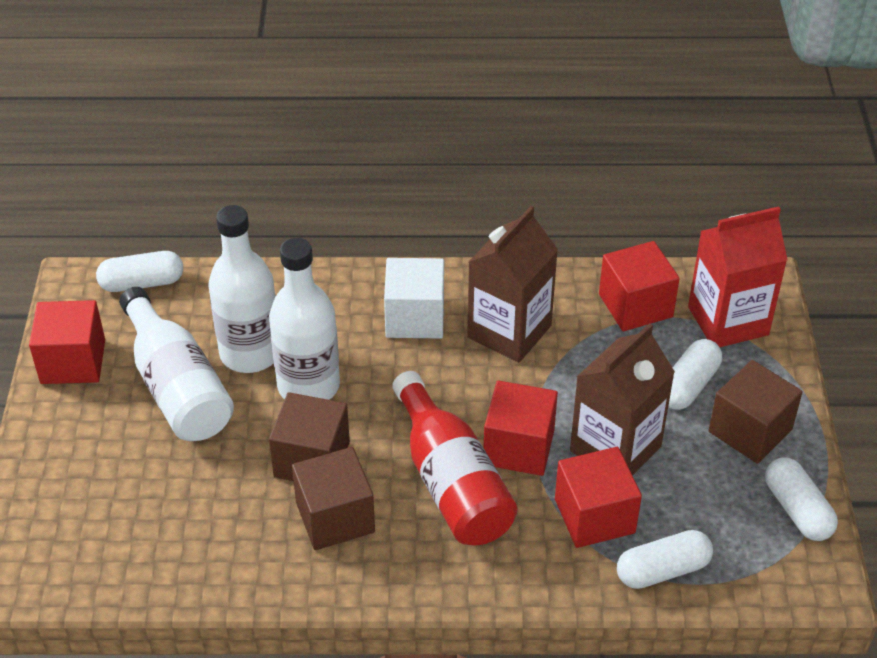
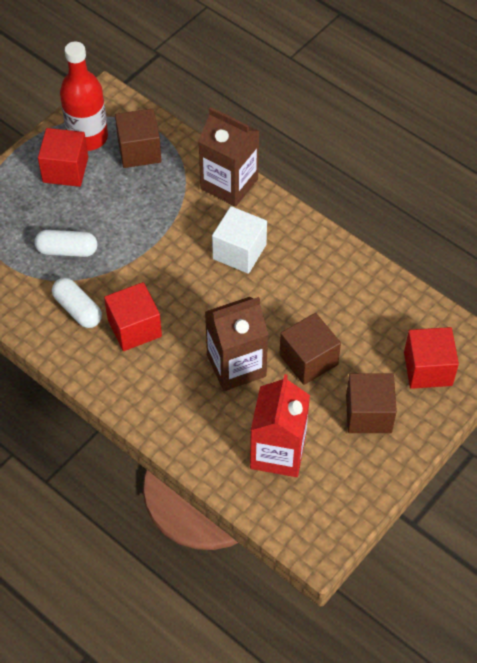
red cube: 4 -> 3
white bottle: 3 -> 0
white capsule: 4 -> 2

